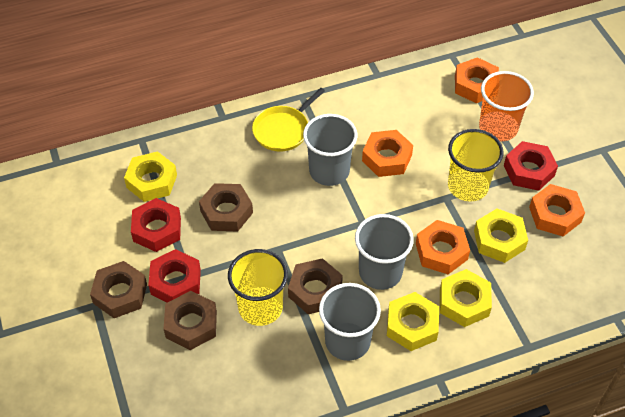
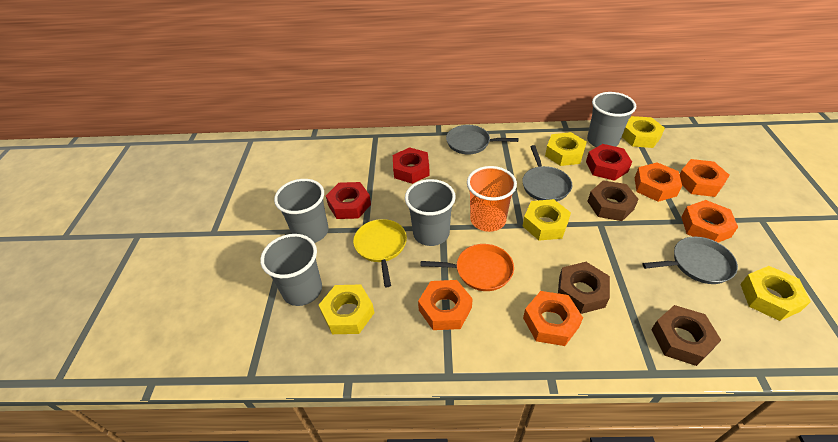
brown nut: 4 -> 3
grey cup: 3 -> 4
grey pan: 0 -> 3
orange nut: 4 -> 5
orange pan: 0 -> 1
yellow cup: 2 -> 0
yellow nut: 4 -> 5

